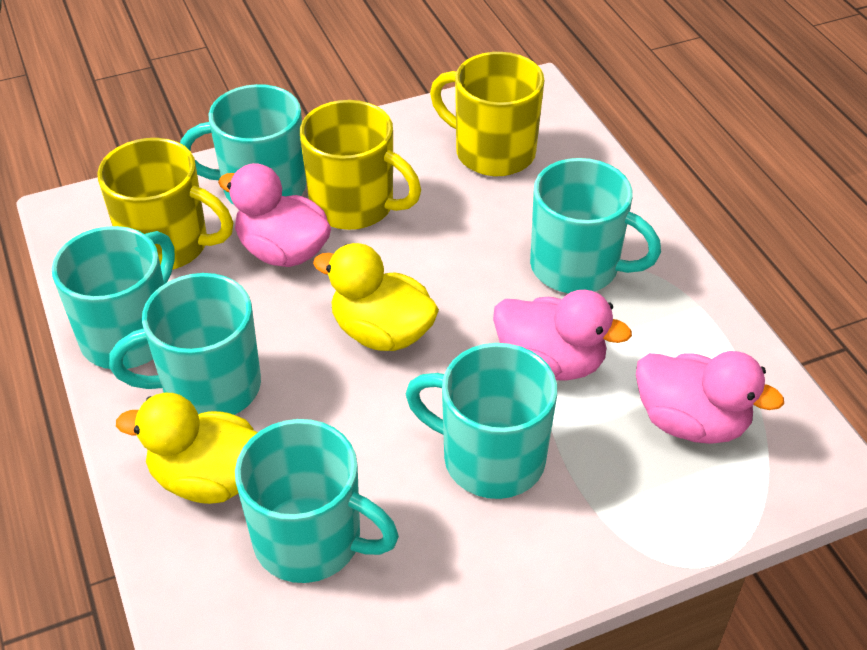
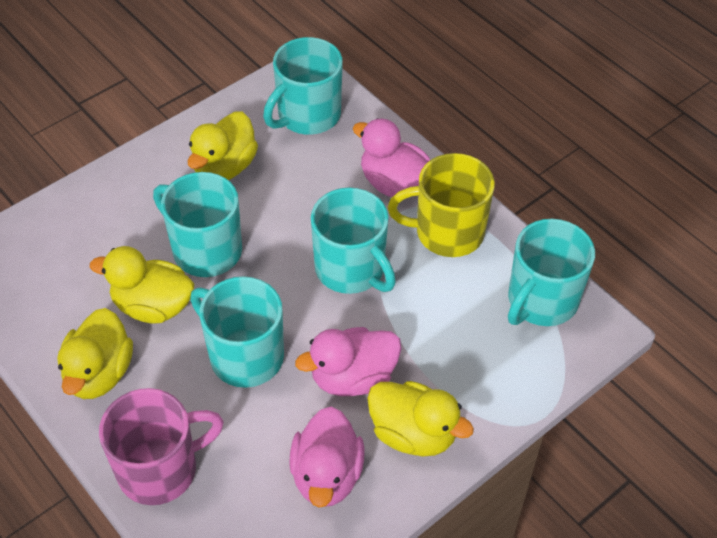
pink mug: 0 -> 1
turquoise mug: 6 -> 5
yellow duck: 2 -> 4
yellow mug: 3 -> 1

